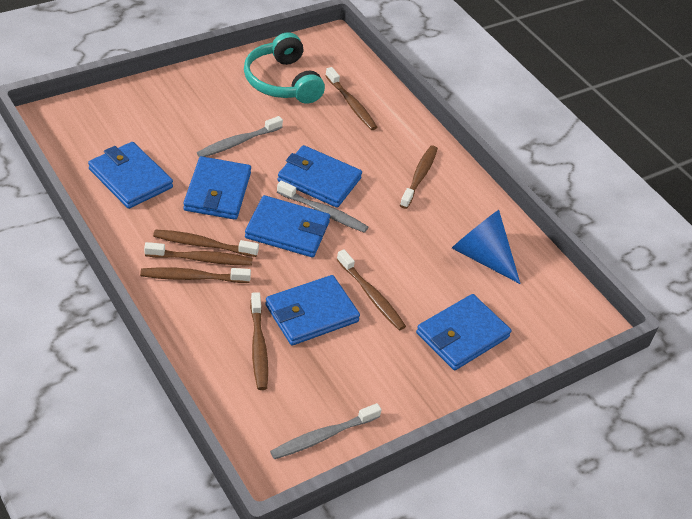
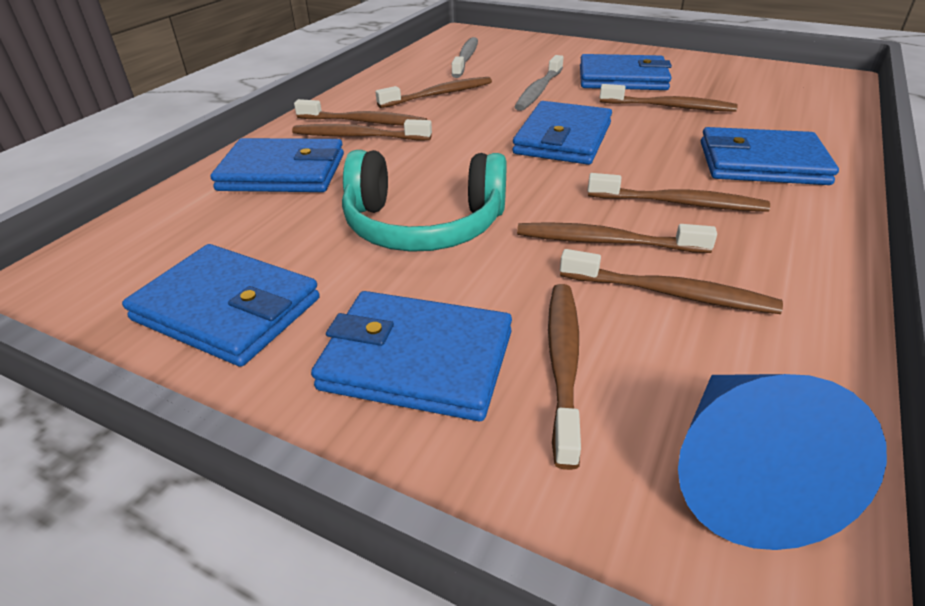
brown toothbrush: 7 -> 8
grey toothbrush: 3 -> 2

